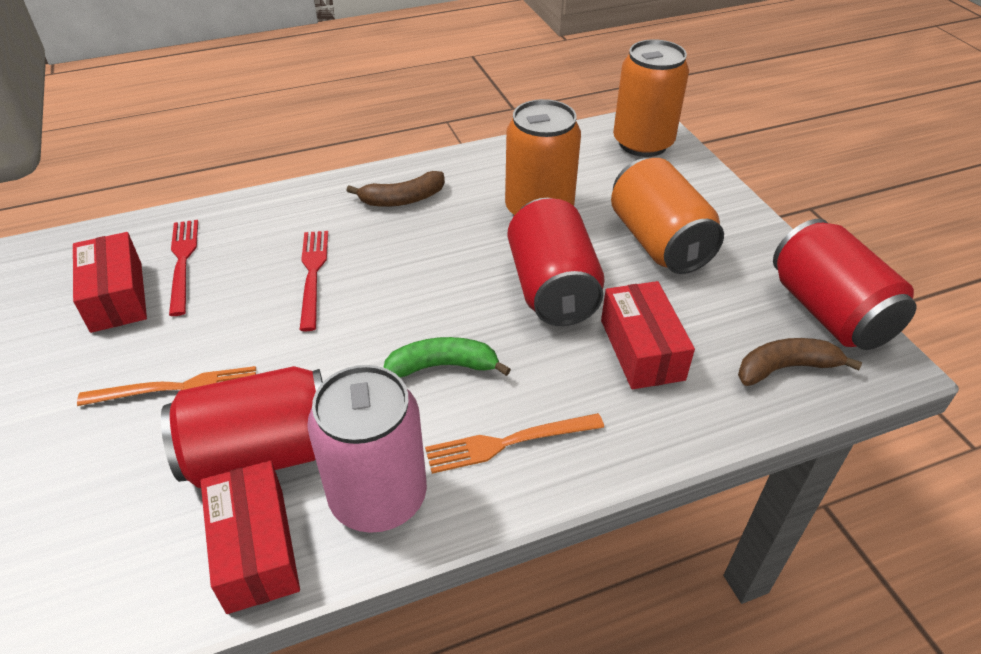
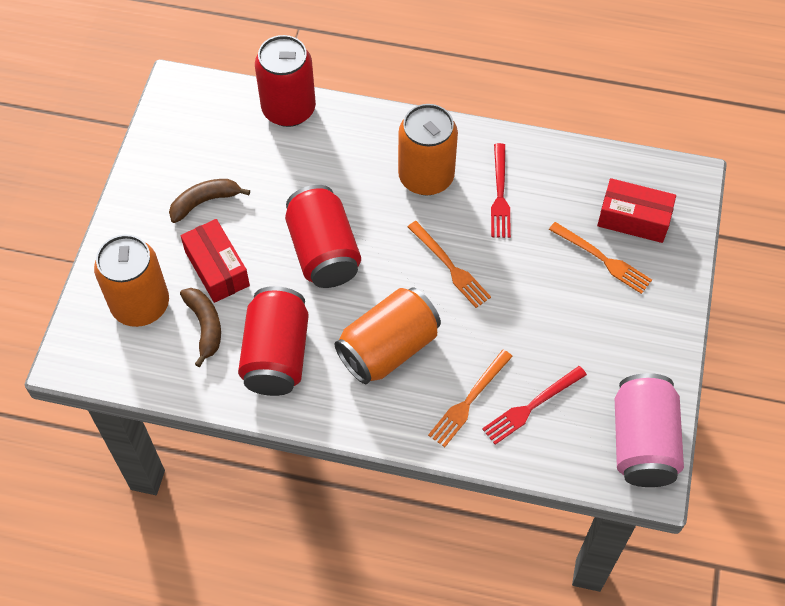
green banana: 1 -> 0
orange fork: 2 -> 3
red box: 3 -> 2

